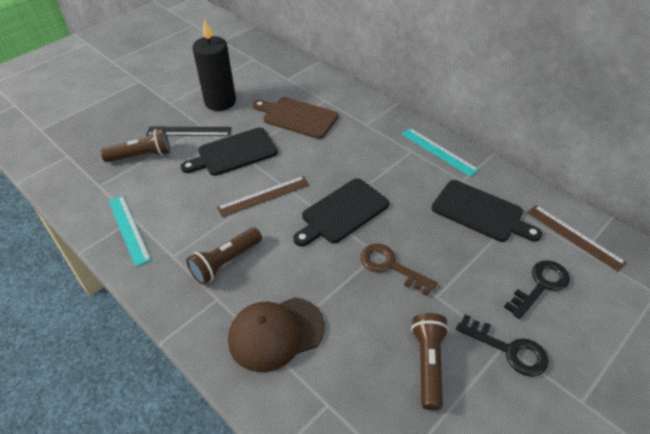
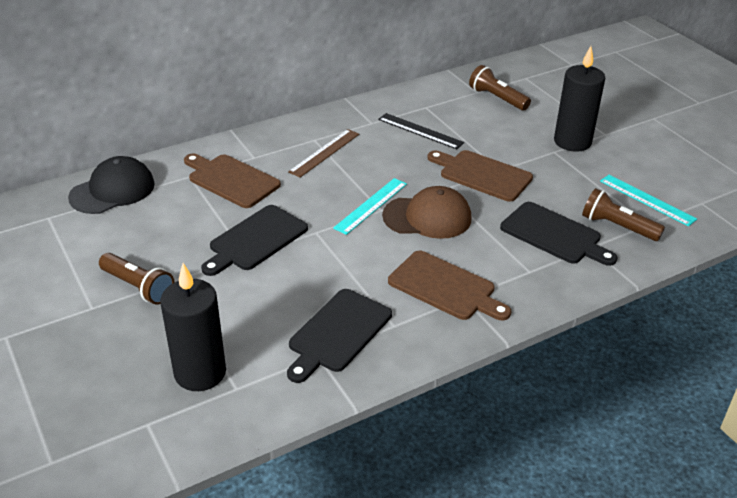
black candle: 1 -> 2
black cap: 0 -> 1
black key: 2 -> 0
brown cutting board: 1 -> 3
brown key: 1 -> 0
brown ruler: 2 -> 1

